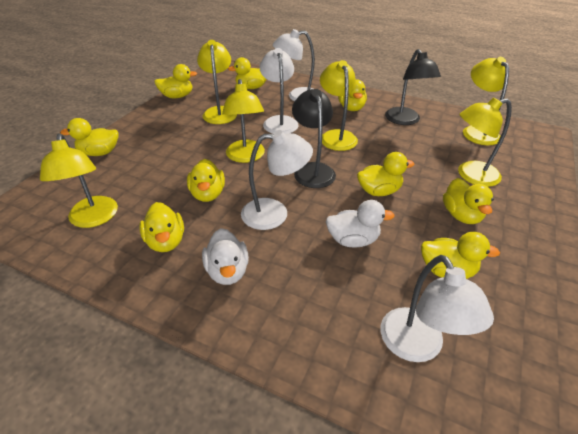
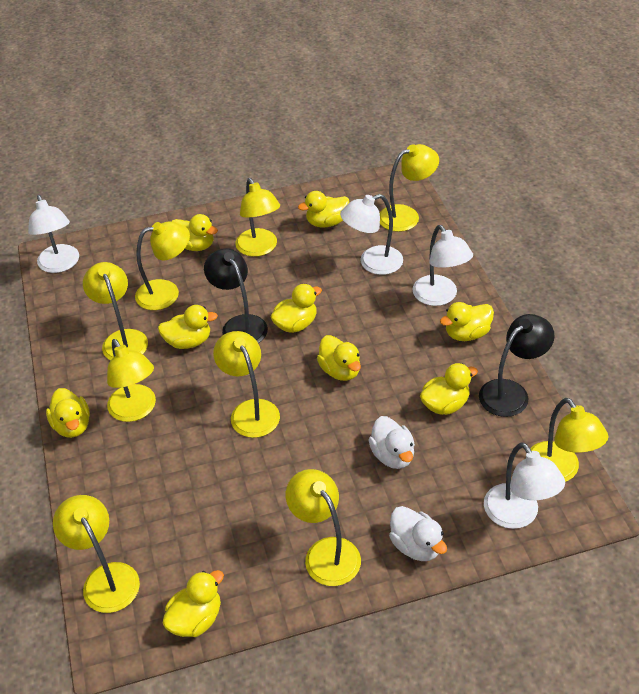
yellow lamp: 6 -> 9

